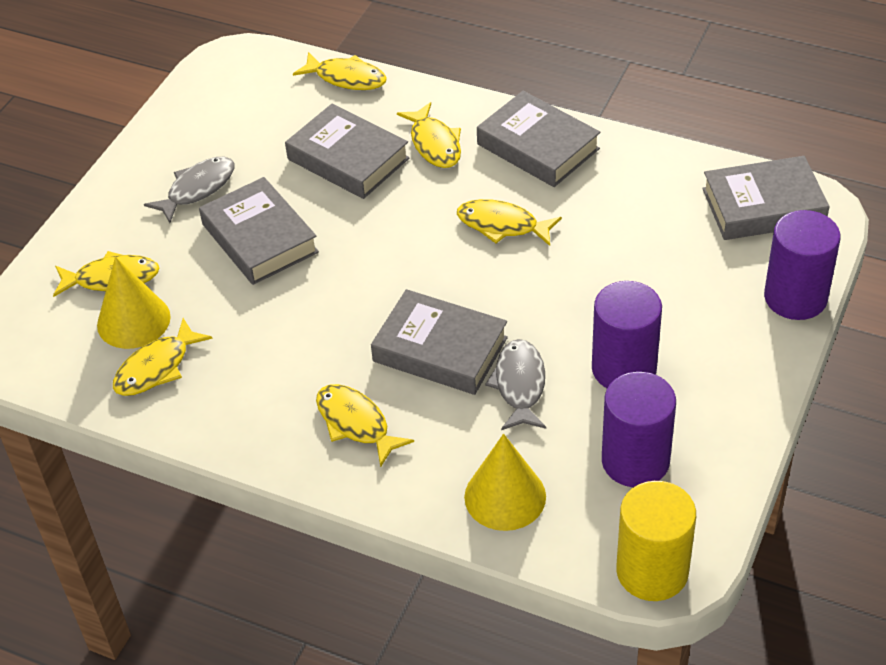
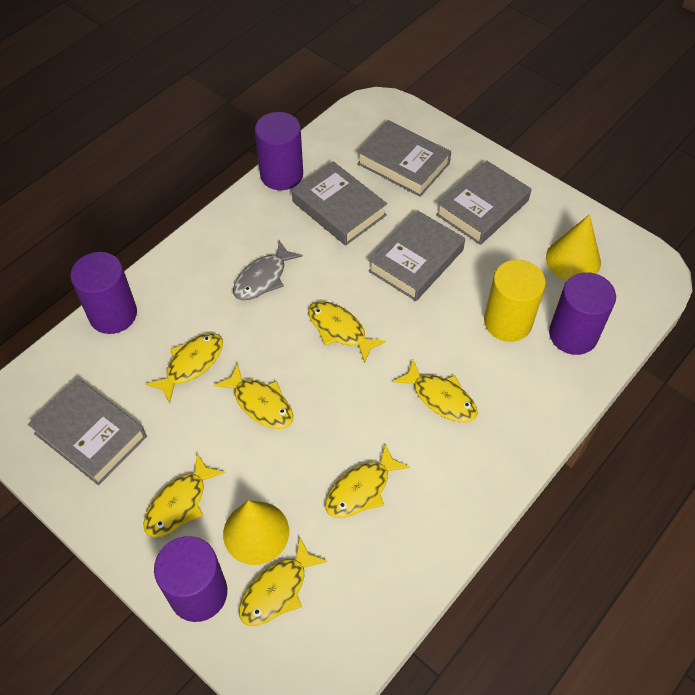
grey fish: 2 -> 1
purple cylinder: 3 -> 4
yellow fish: 6 -> 7

